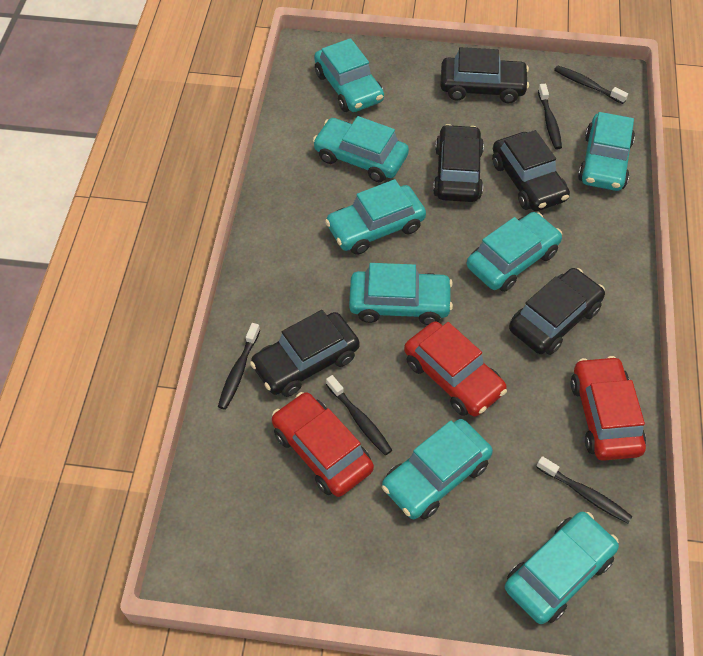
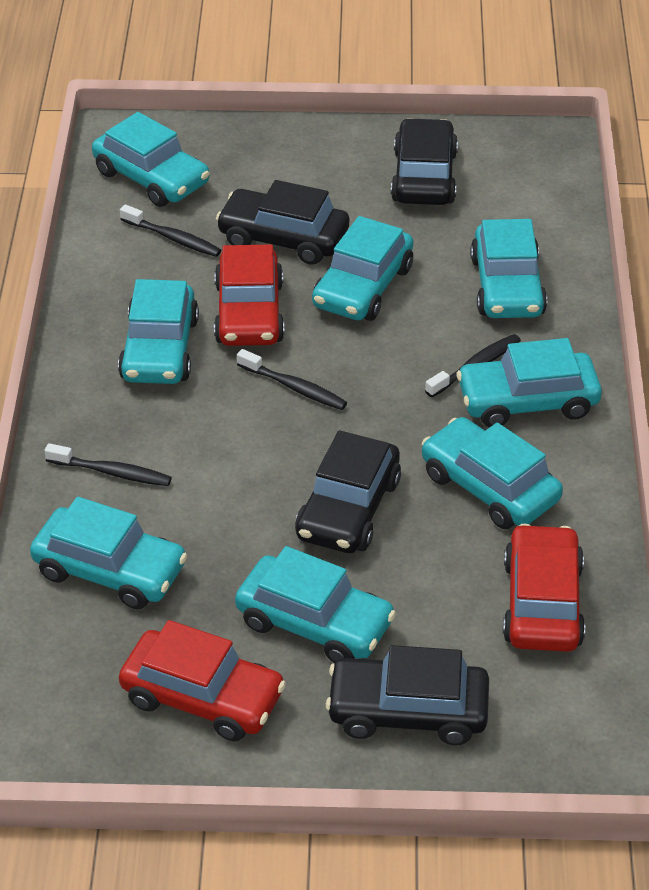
black car: 5 -> 4
black toothbrush: 5 -> 4

